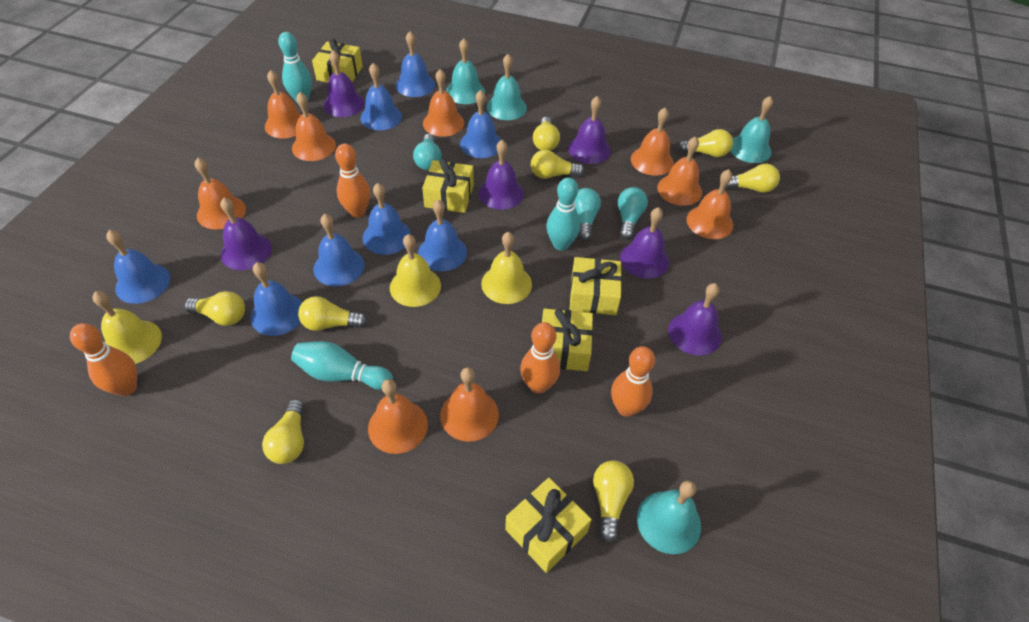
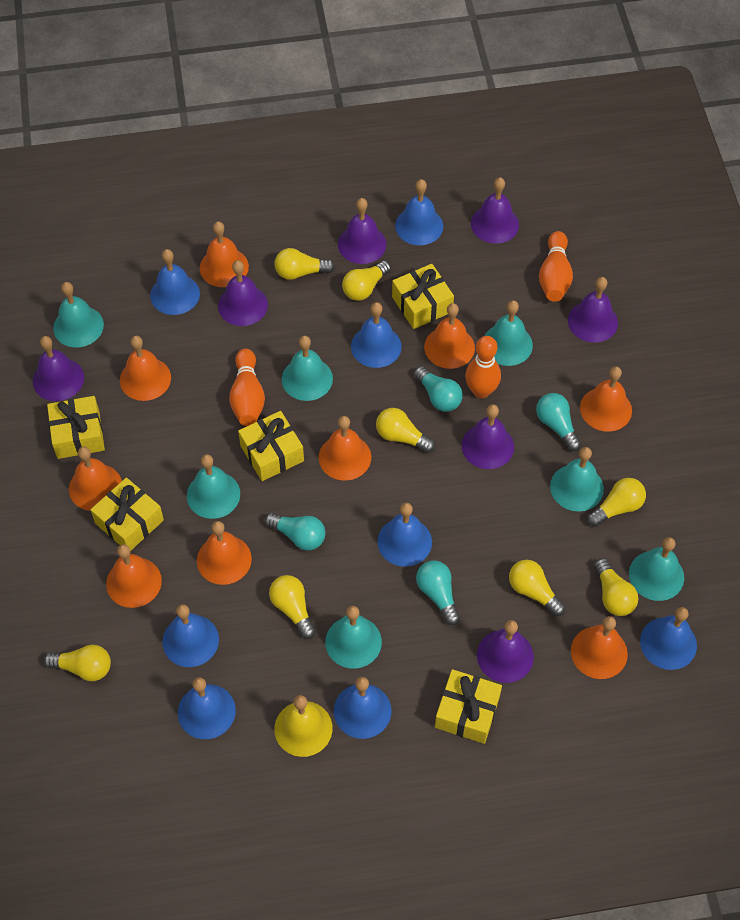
orange bowling pin: 4 -> 3
purple bell: 6 -> 7
turquoise bell: 4 -> 7
turquoise bowling pin: 3 -> 0
turquoise light bulb: 3 -> 4
yellow bell: 3 -> 1

